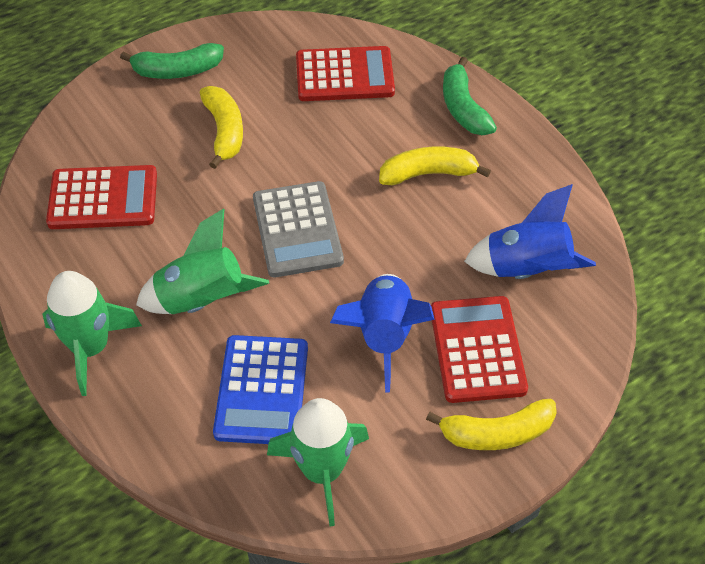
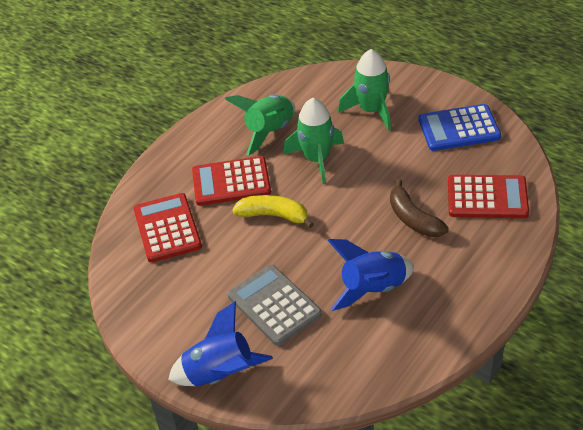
brown banana: 0 -> 1
green banana: 2 -> 0
yellow banana: 3 -> 1

